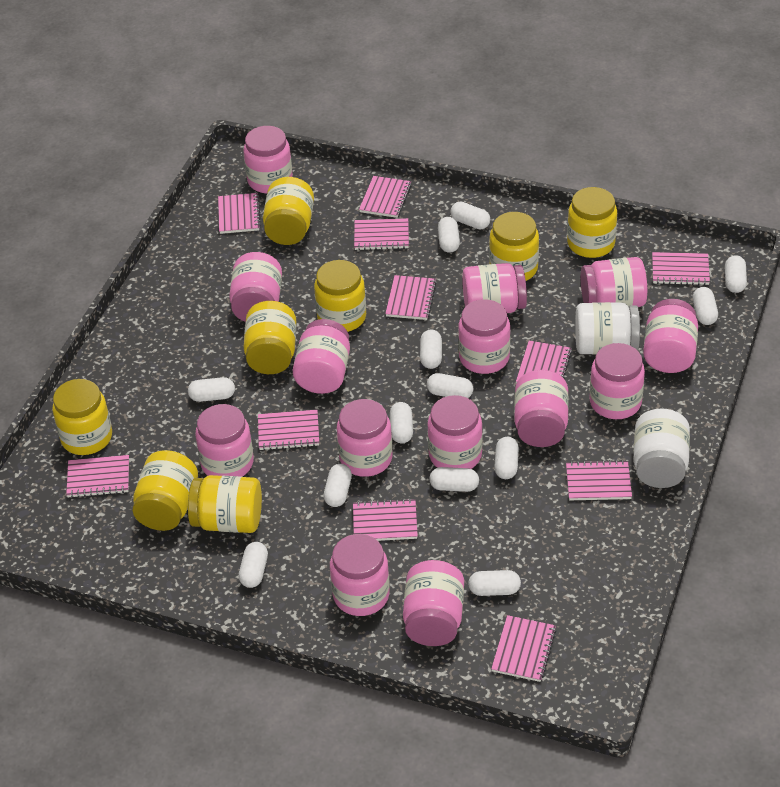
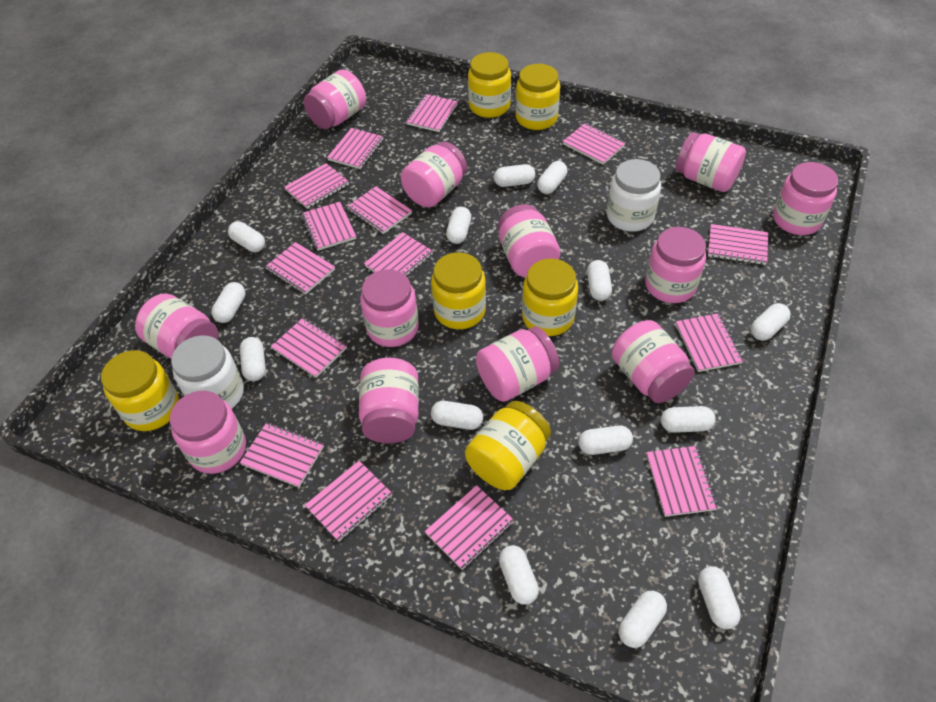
pink jar: 14 -> 12
pink notebook: 11 -> 15
white capsule: 13 -> 14
yellow jar: 8 -> 6

